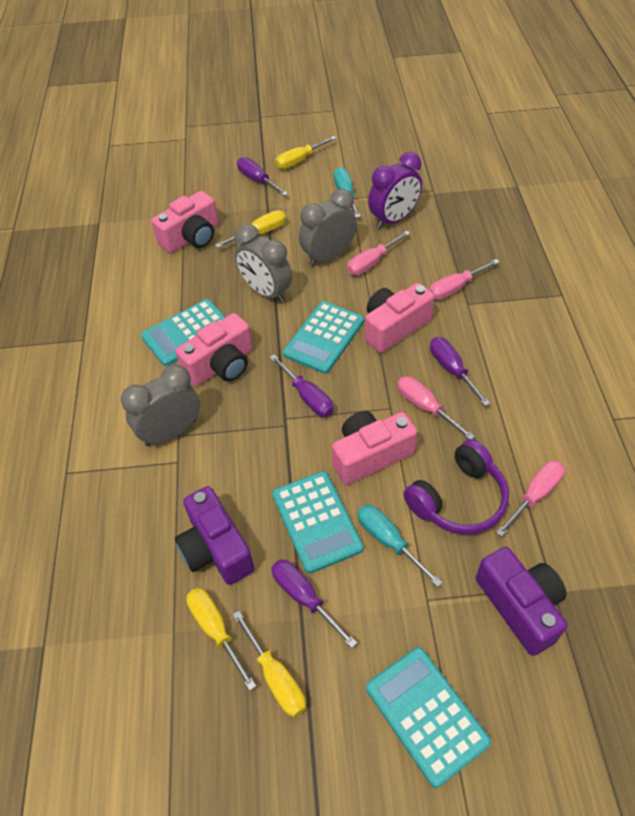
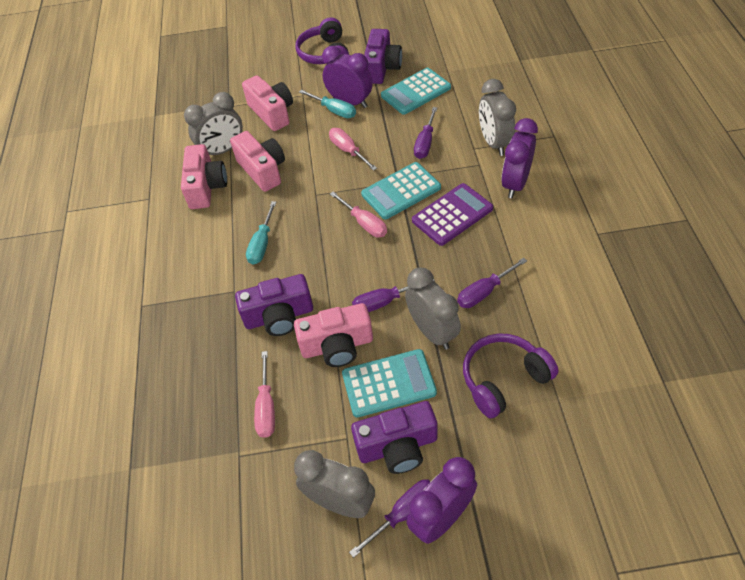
grey clock: 3 -> 4
pink screwdriver: 4 -> 3
purple calculator: 0 -> 1
purple camera: 2 -> 3
purple clock: 1 -> 3
purple headphones: 1 -> 2
turquoise calculator: 4 -> 3
yellow screwdriver: 4 -> 0

